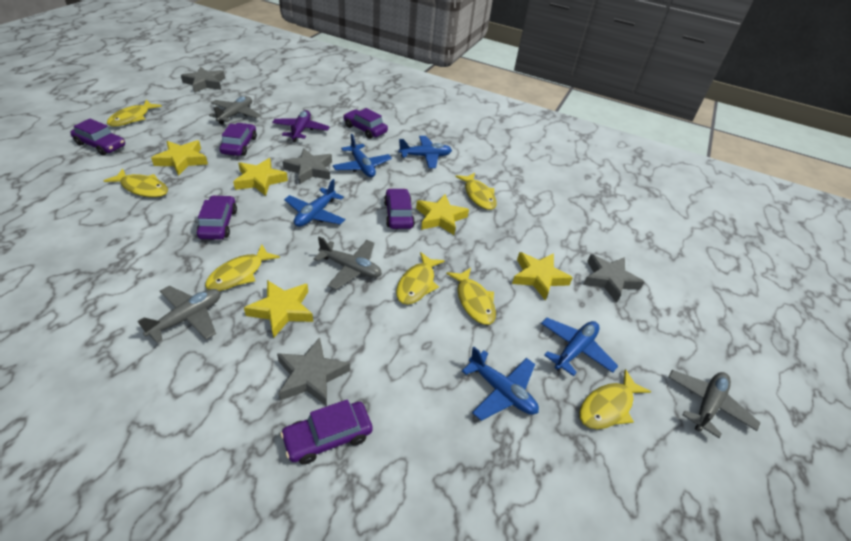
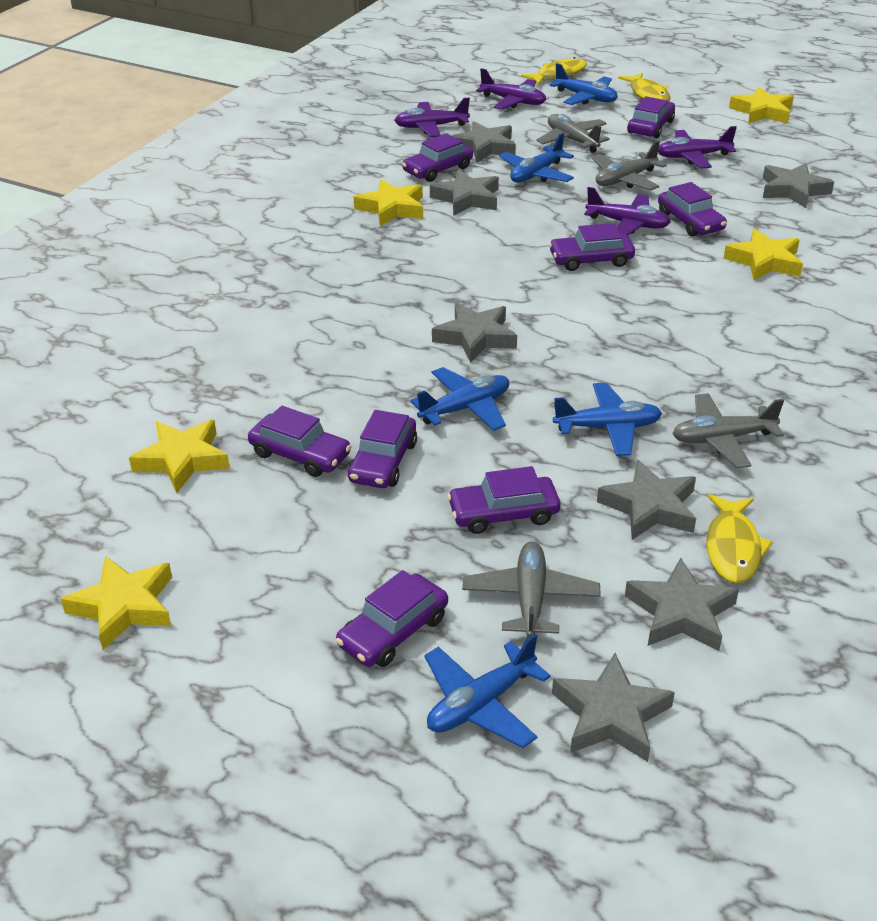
grey star: 4 -> 7
purple car: 6 -> 8
purple plane: 1 -> 4
yellow fish: 7 -> 3

